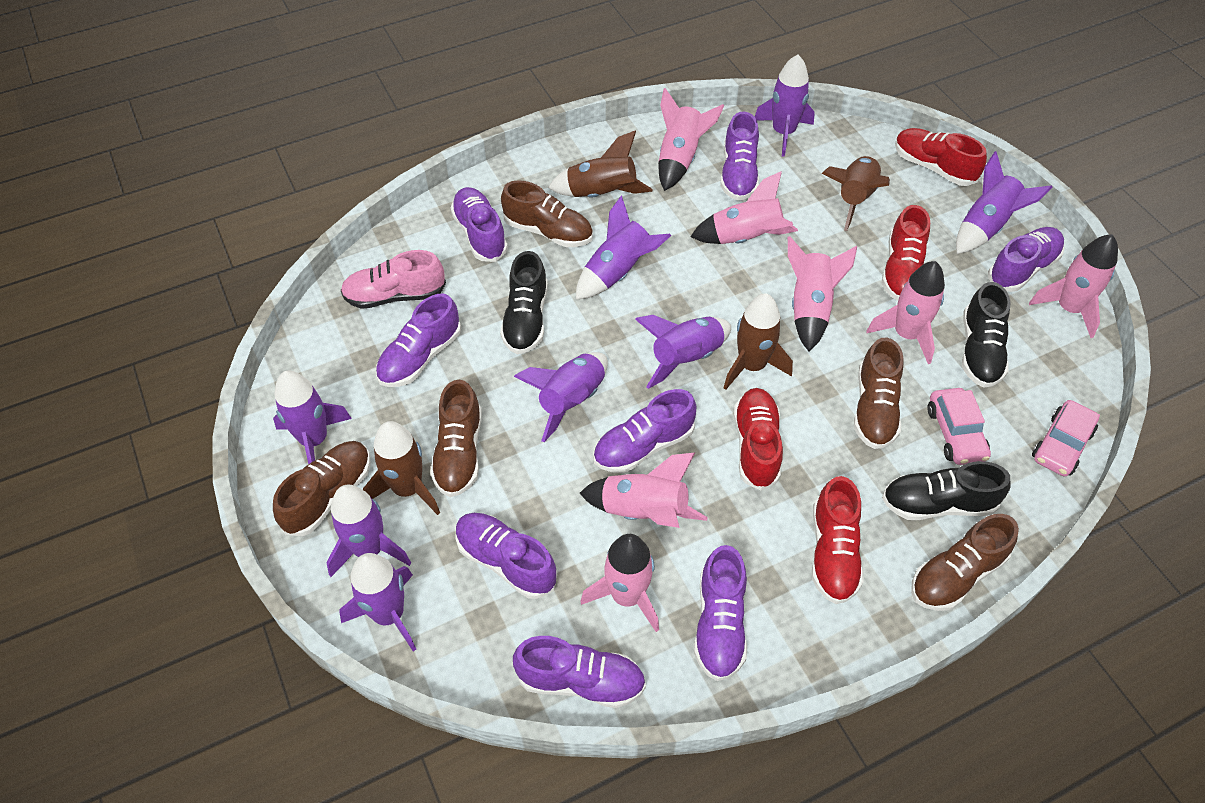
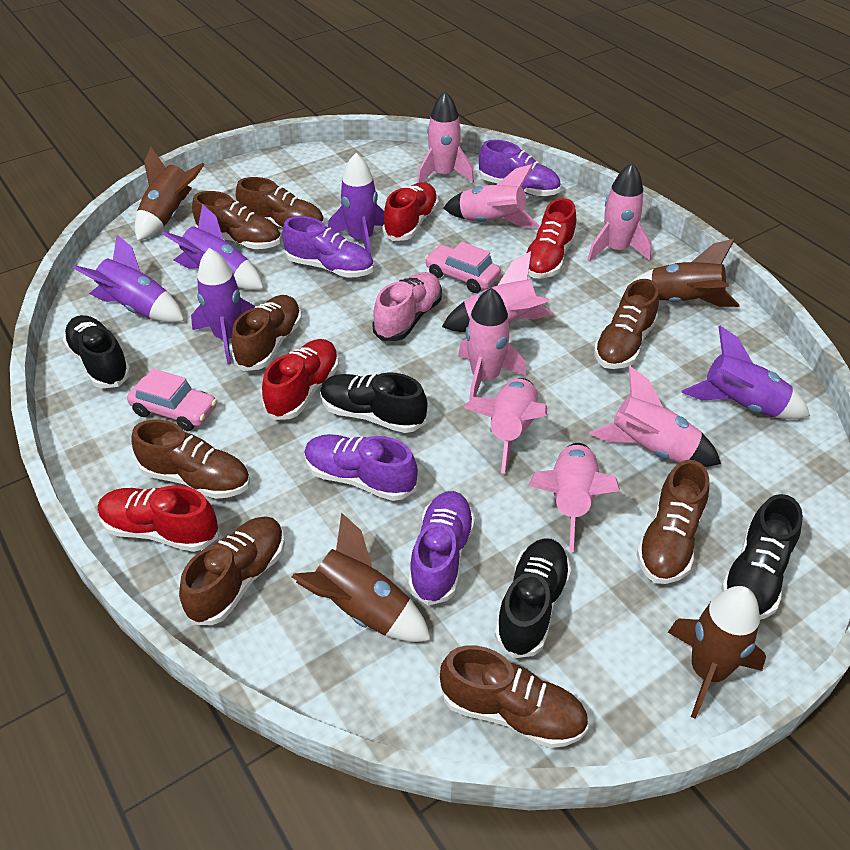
black shoe: 3 -> 4
brown shoe: 5 -> 8
pink rocket: 7 -> 8
purple rocket: 8 -> 5
purple shoe: 8 -> 4

